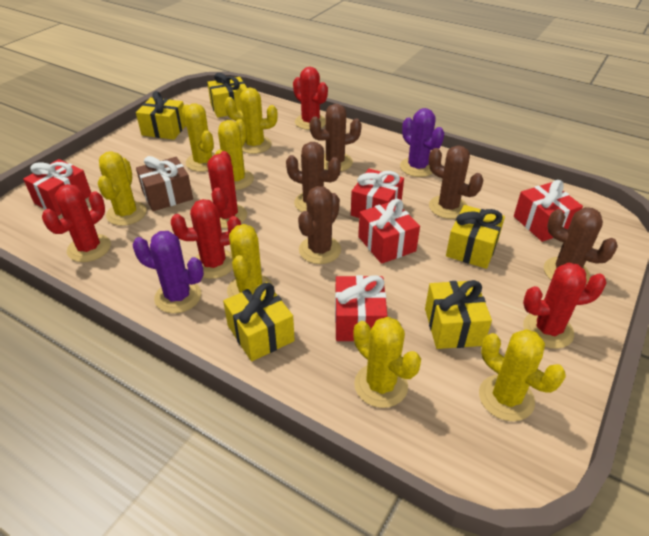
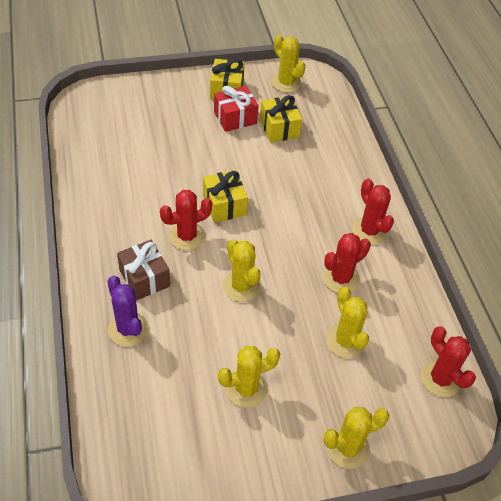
brown cactus: 5 -> 0
purple cactus: 2 -> 1
red cactus: 5 -> 4
red gift: 5 -> 1
yellow cactus: 7 -> 5
yellow gift: 5 -> 3

